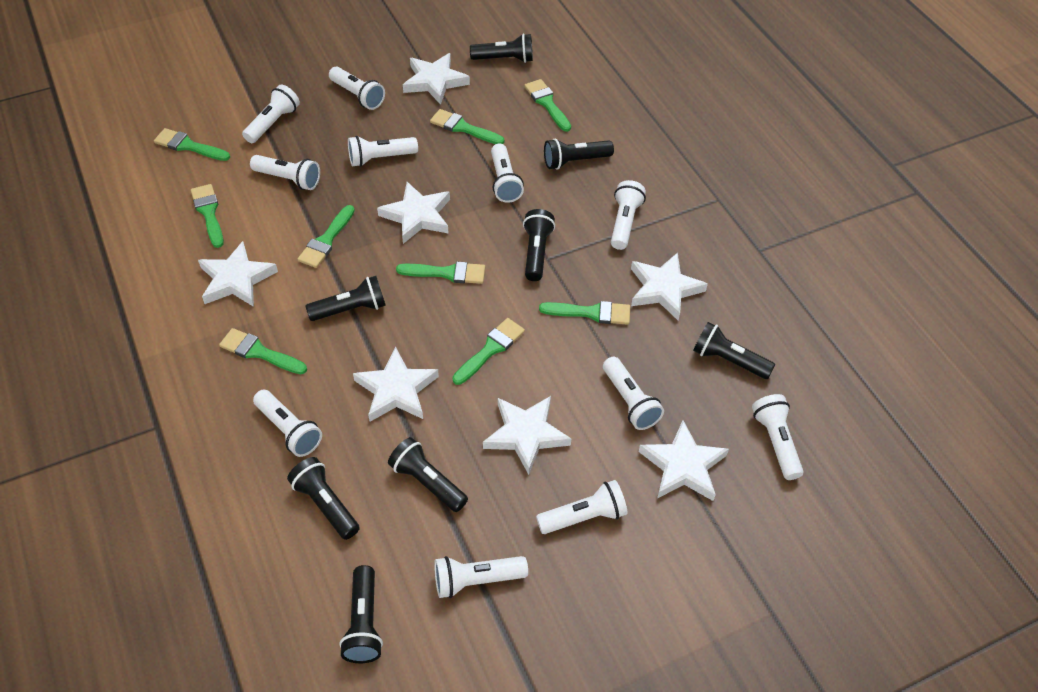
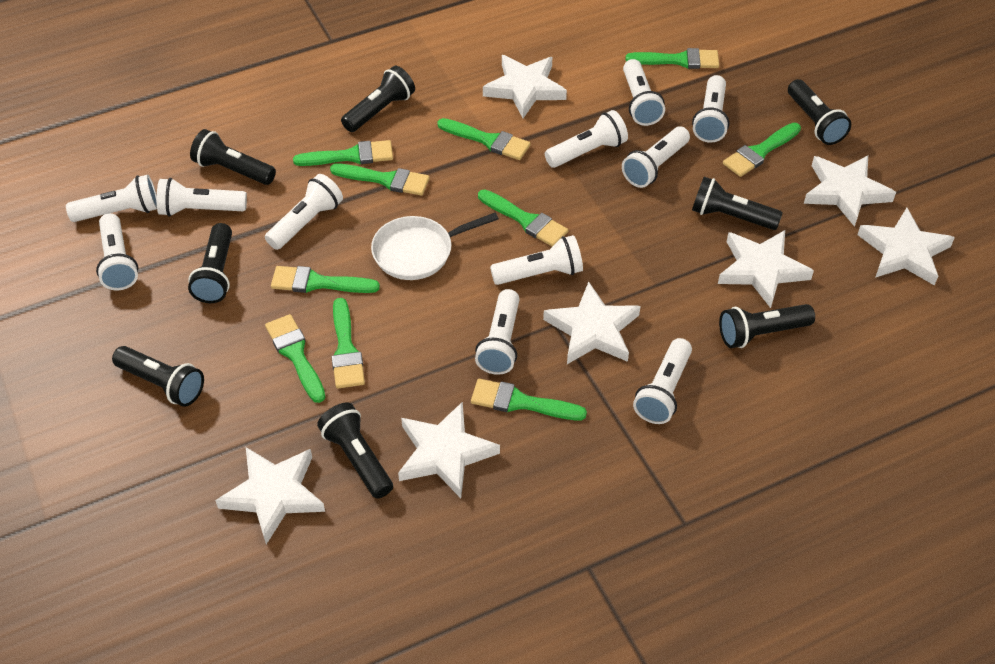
green brush: 9 -> 10
white pan: 0 -> 1

